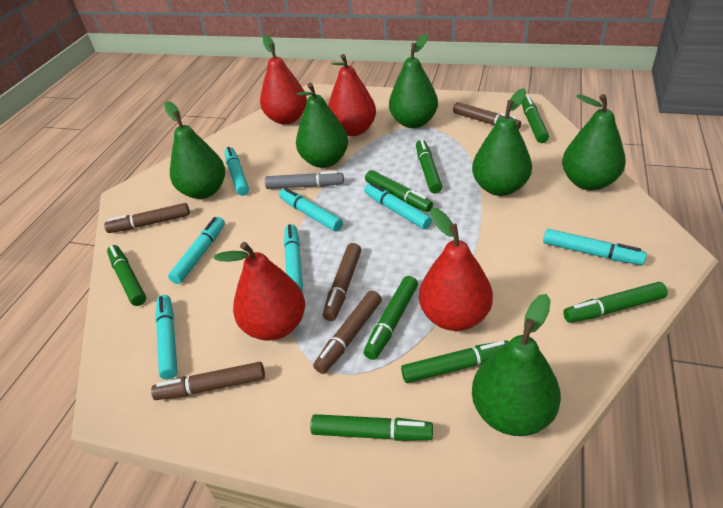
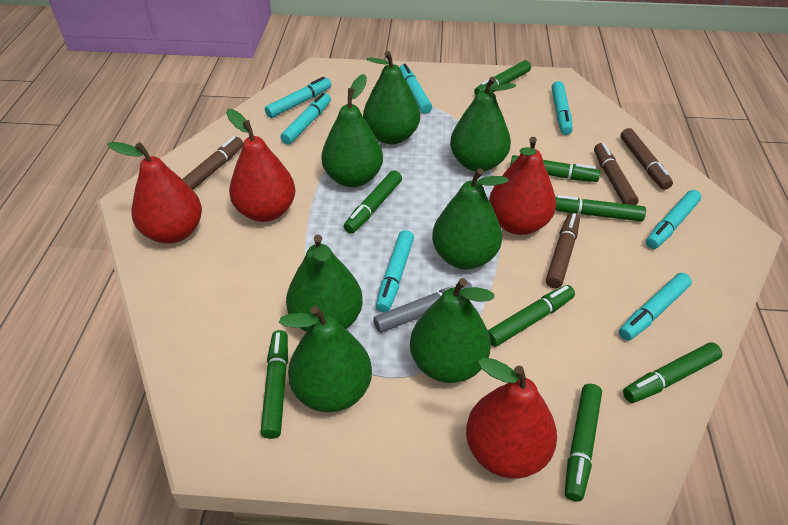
brown marker: 5 -> 4
green pear: 6 -> 7

